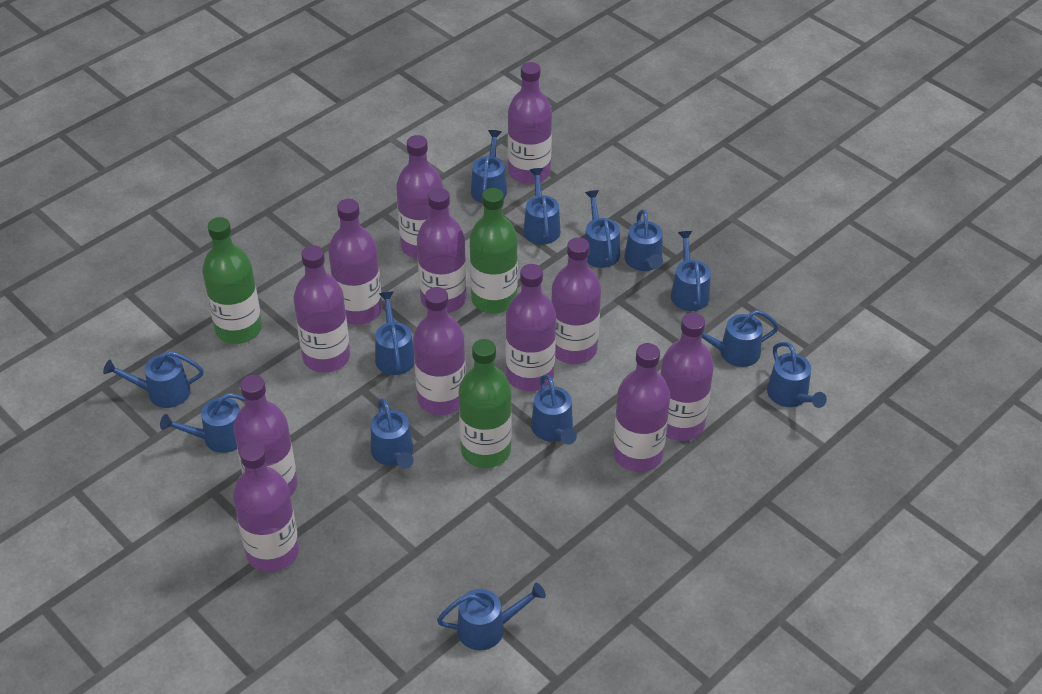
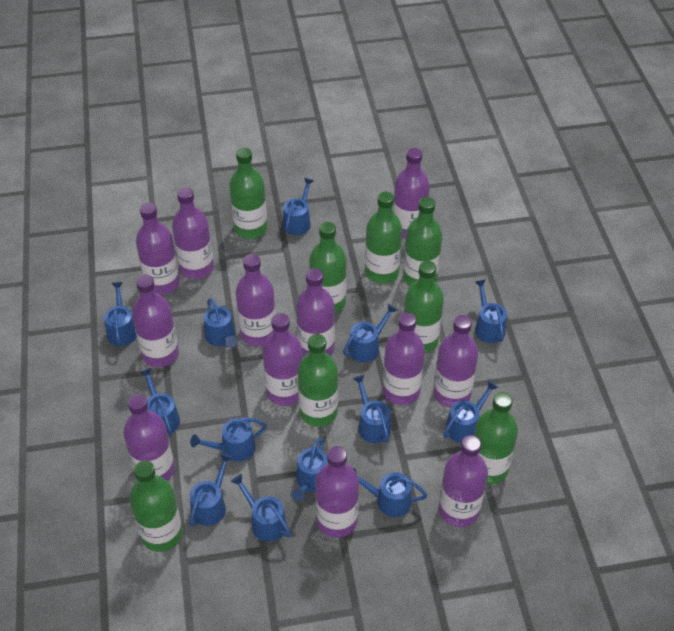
green bottle: 3 -> 8

